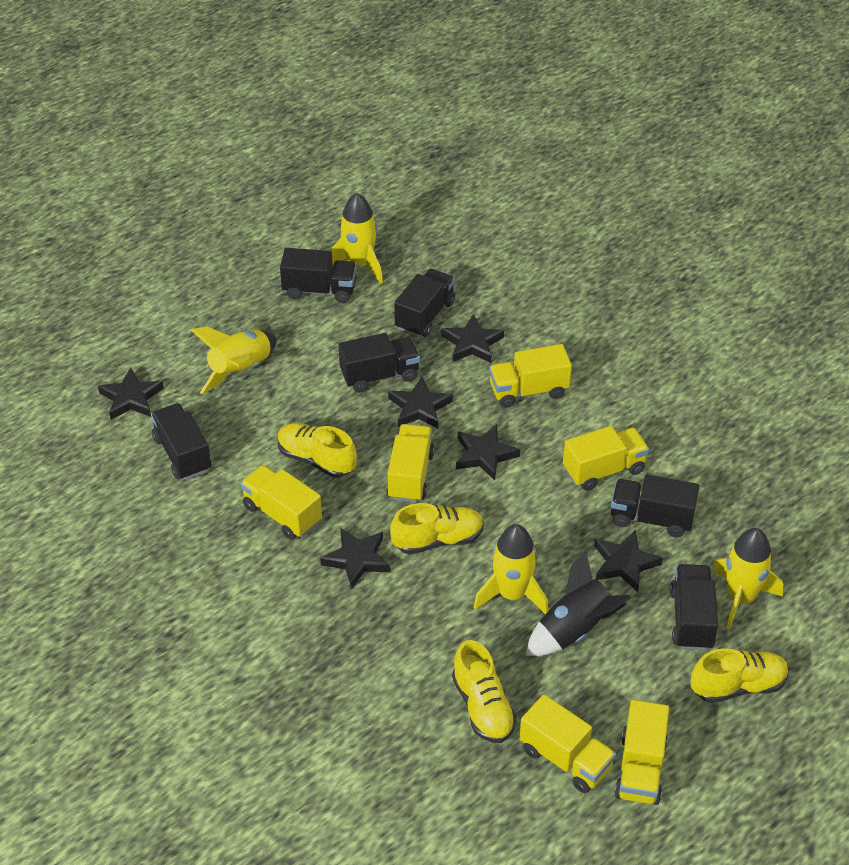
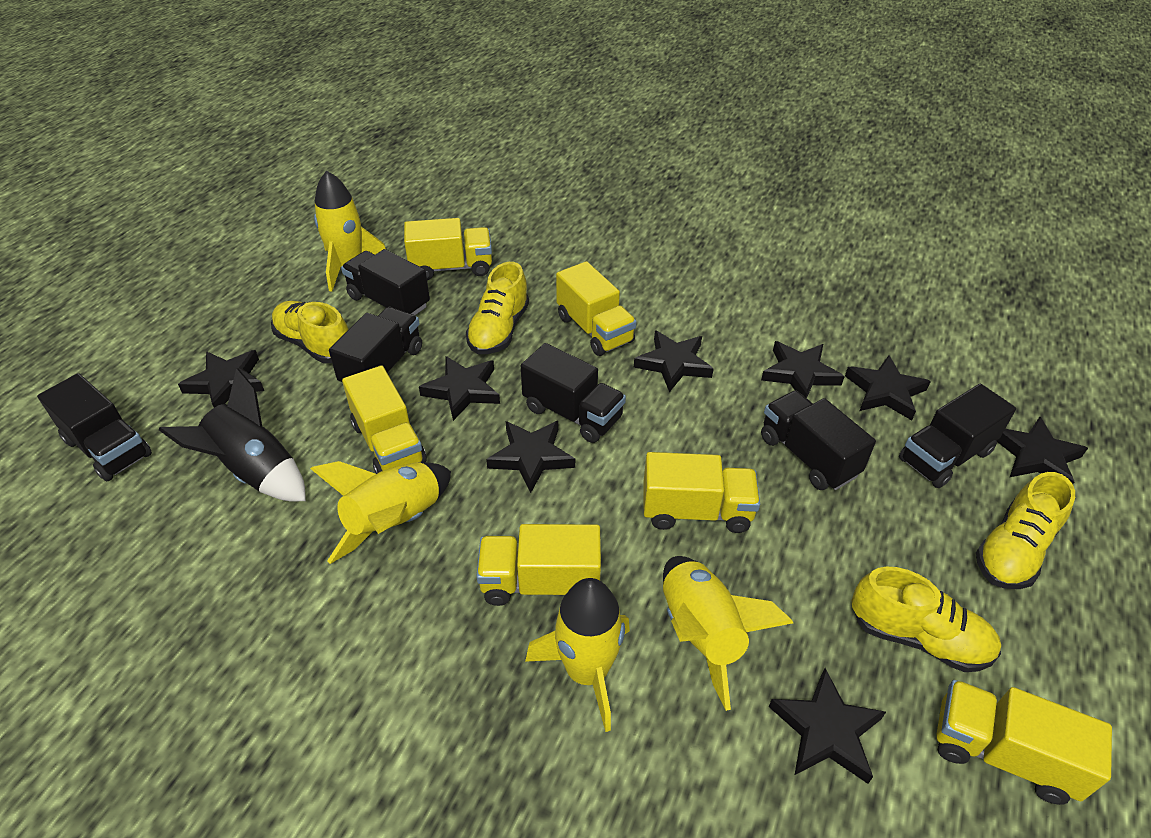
black star: 6 -> 8

